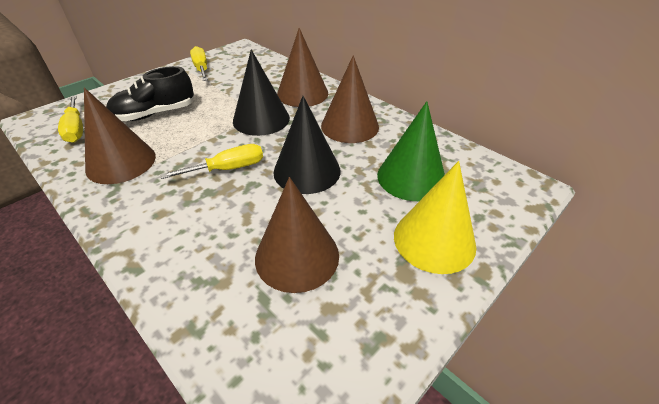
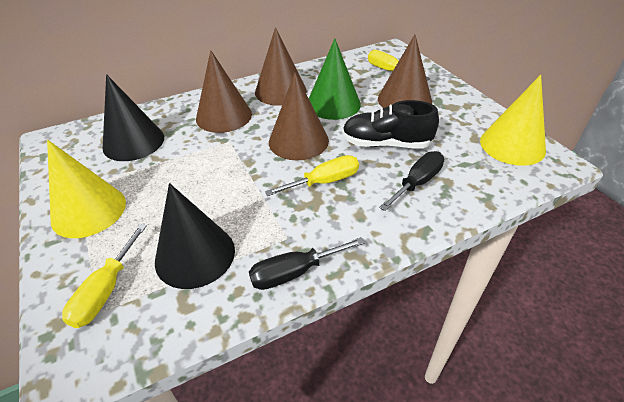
black screwdriver: 0 -> 2
yellow cone: 1 -> 2

